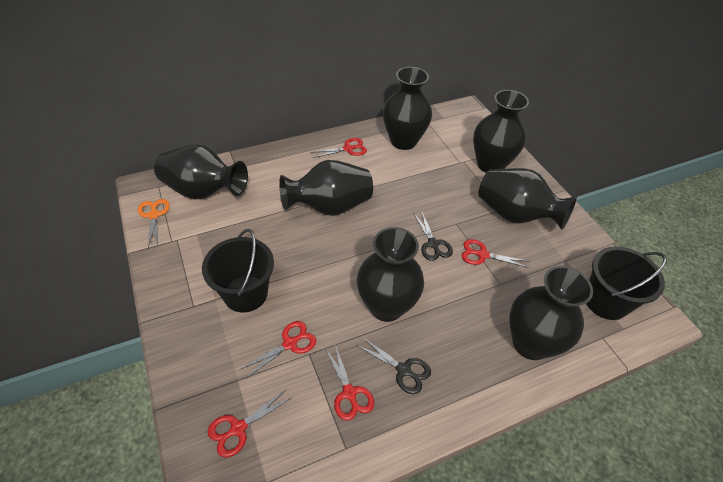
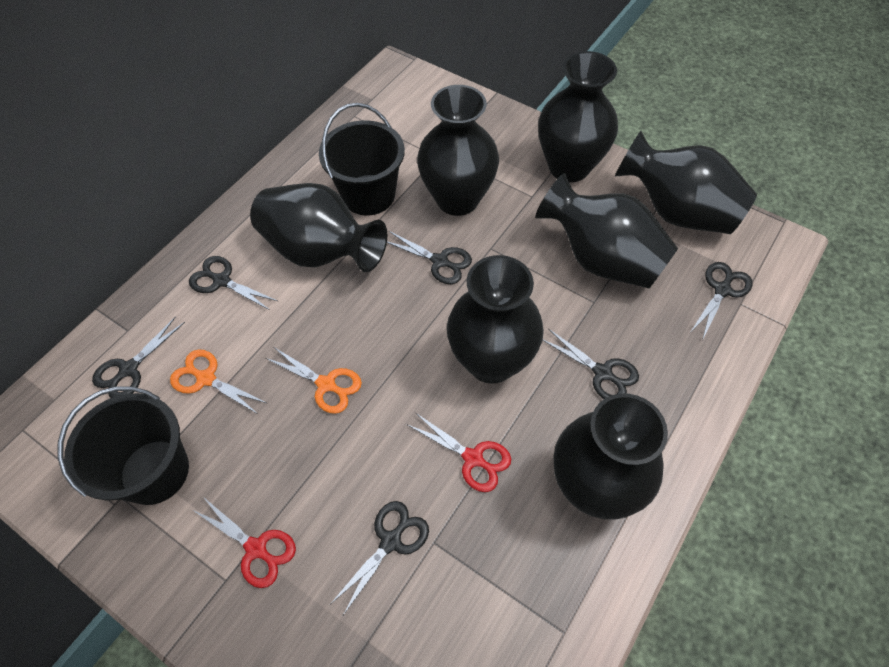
black scissors: 2 -> 6
orange scissors: 1 -> 2
red scissors: 5 -> 2

